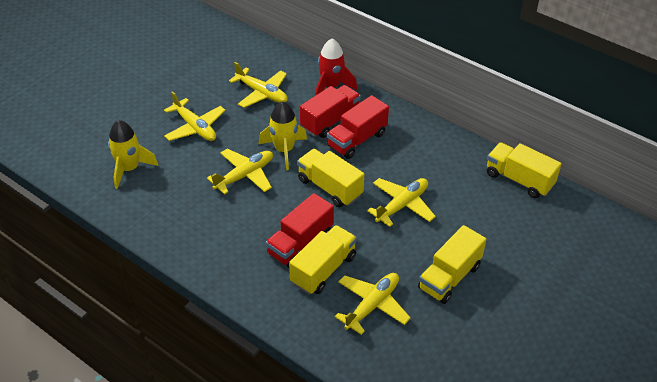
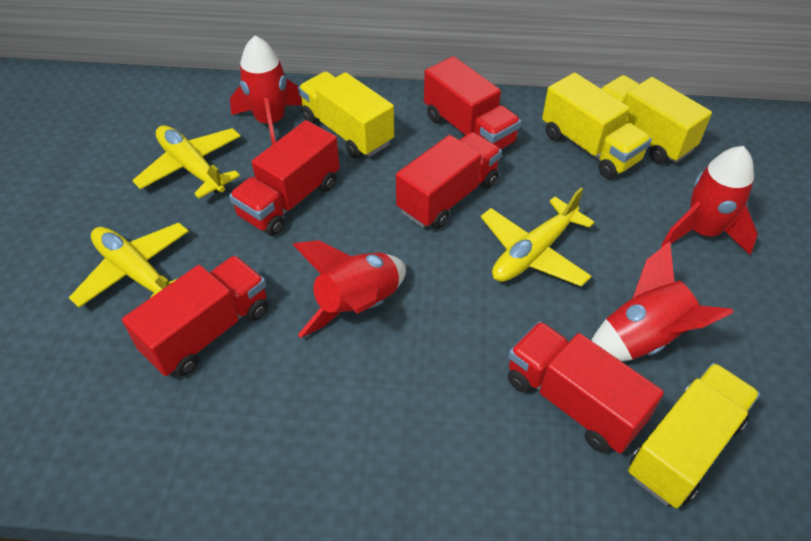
red rocket: 1 -> 4
red truck: 3 -> 5
yellow plane: 5 -> 3
yellow rocket: 2 -> 0

